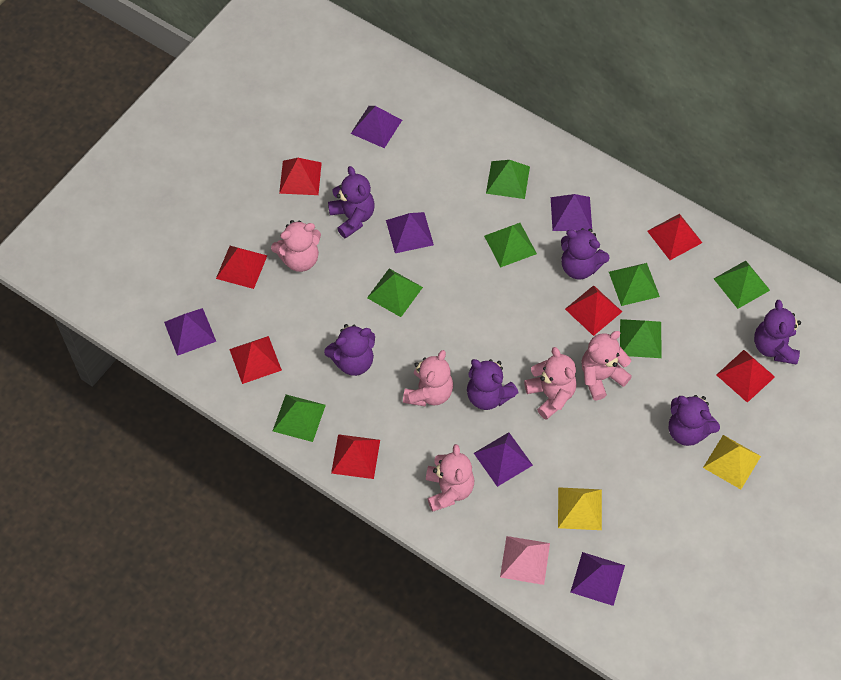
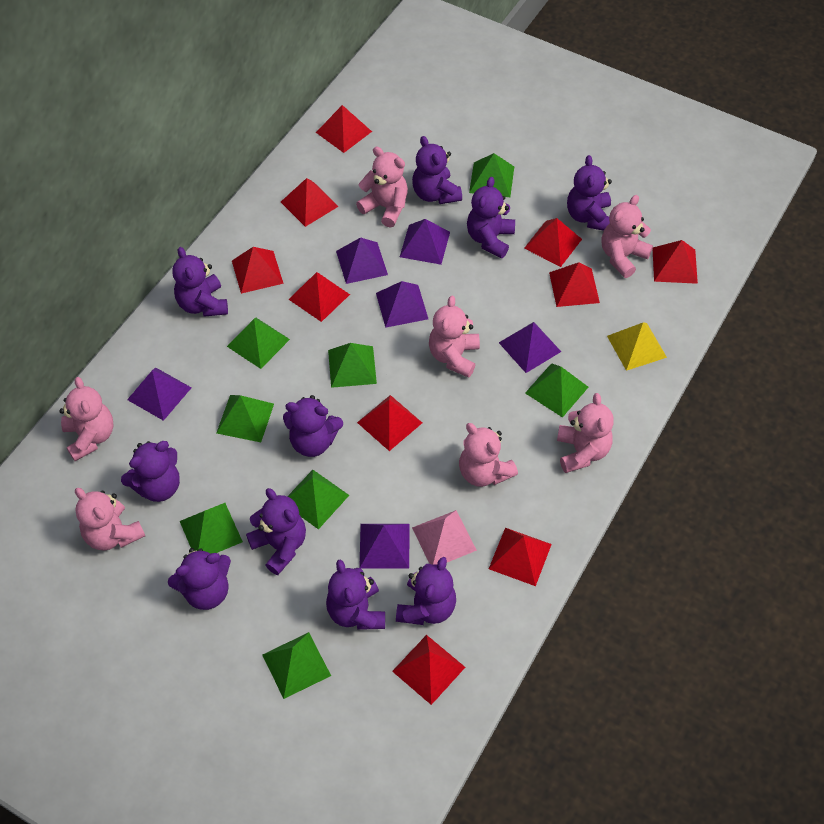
green pyramid: 7 -> 8
pink teddy bear: 5 -> 7
purple teddy bear: 6 -> 10
red pyramid: 7 -> 10
yellow pyramid: 2 -> 1

